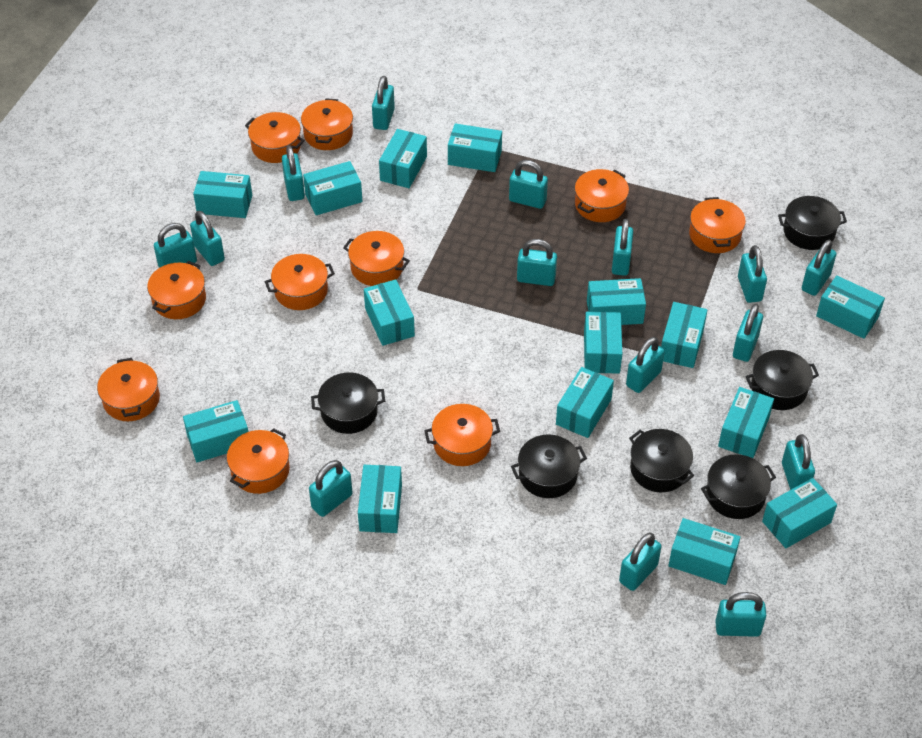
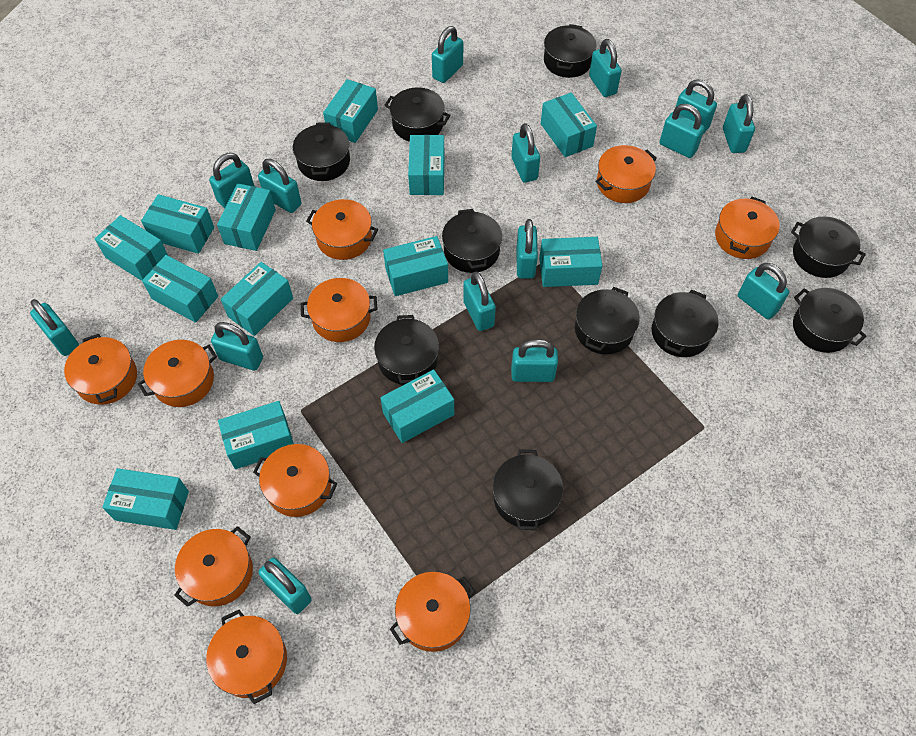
black pot: 6 -> 10
turquoise box: 15 -> 13

